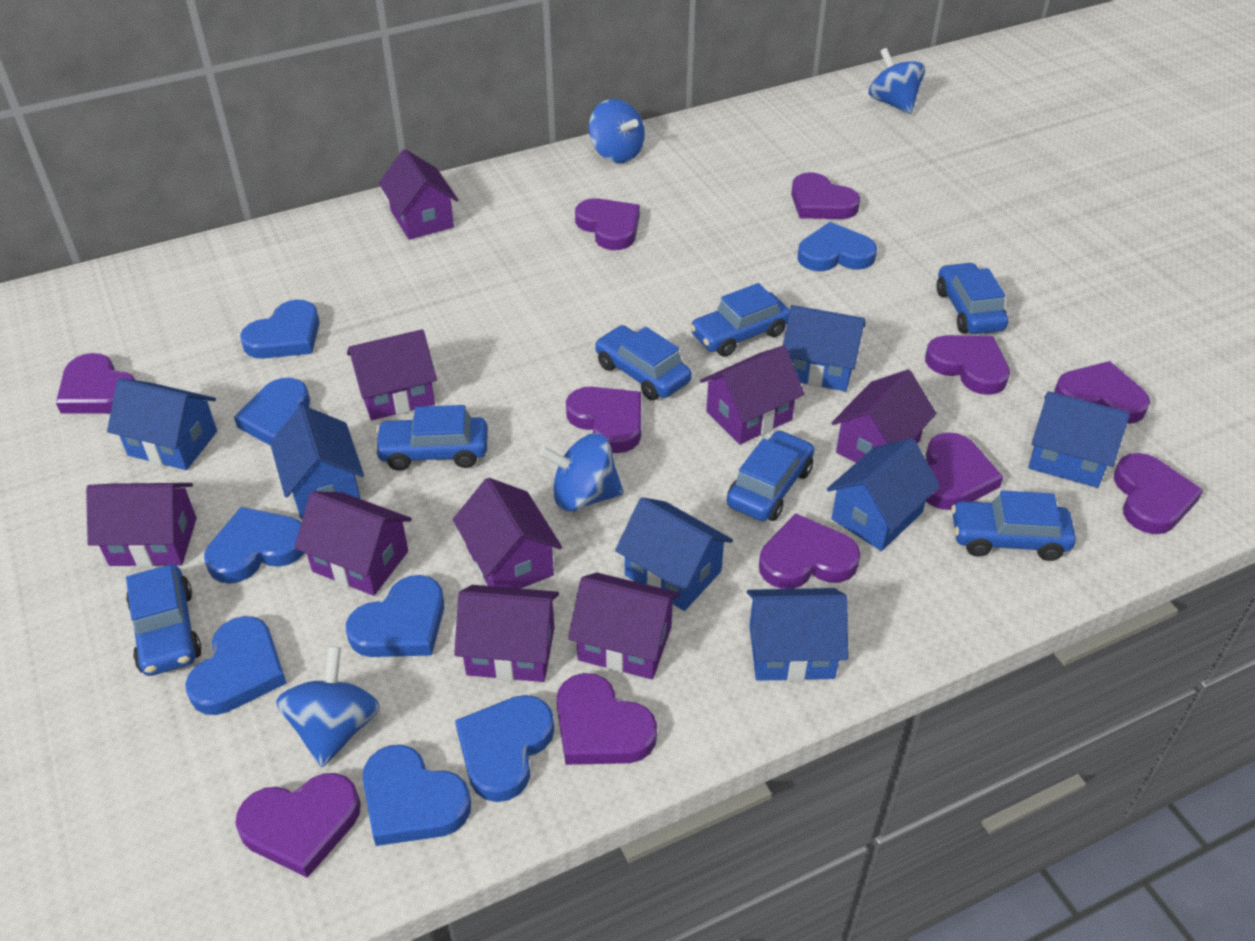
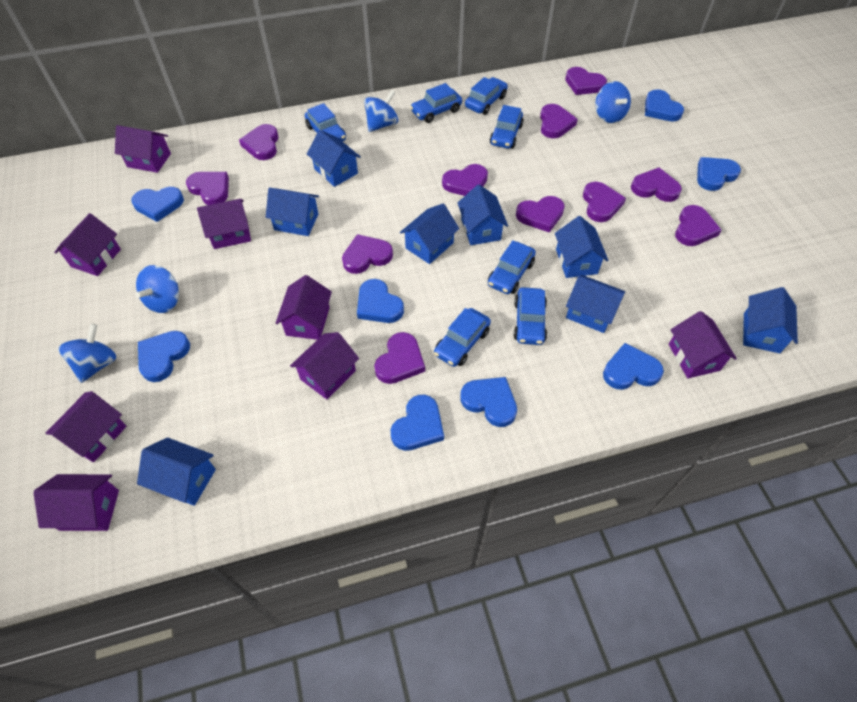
blue house: 7 -> 8
purple house: 9 -> 8

